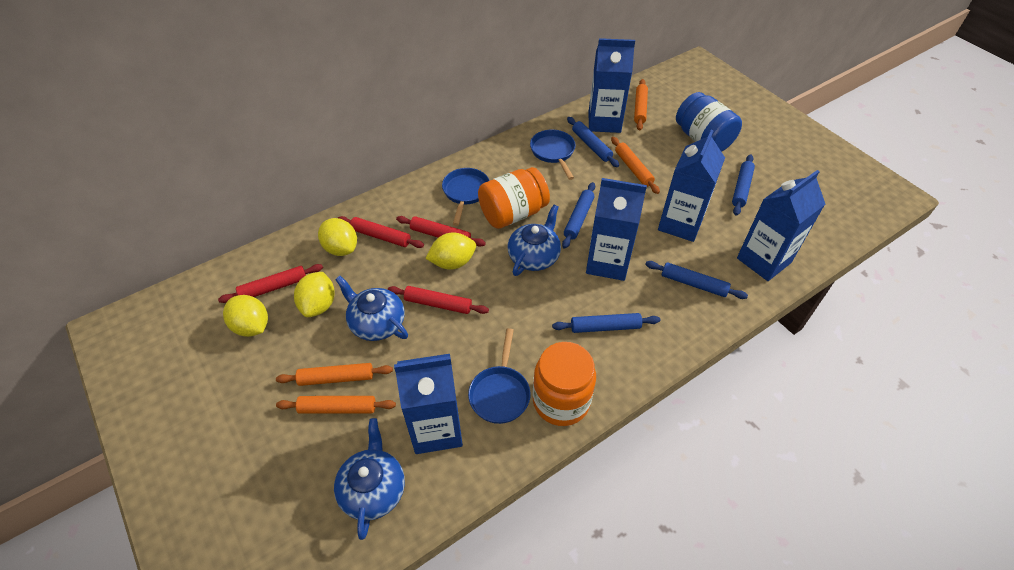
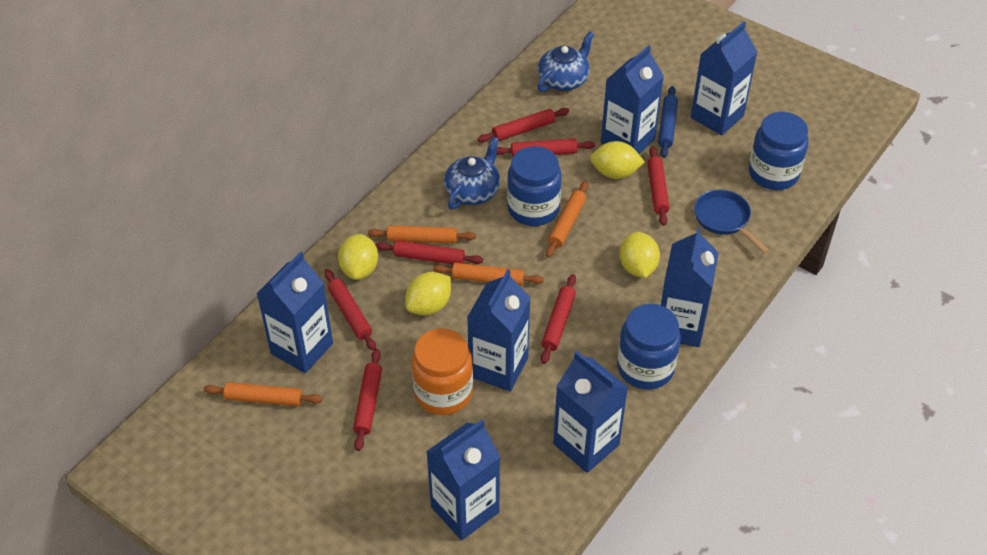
blue carton: 5 -> 7
blue jar: 1 -> 3
blue pan: 3 -> 1
blue rolling pin: 5 -> 1
blue teapot: 3 -> 2
orange jar: 2 -> 1
red rolling pin: 4 -> 7

